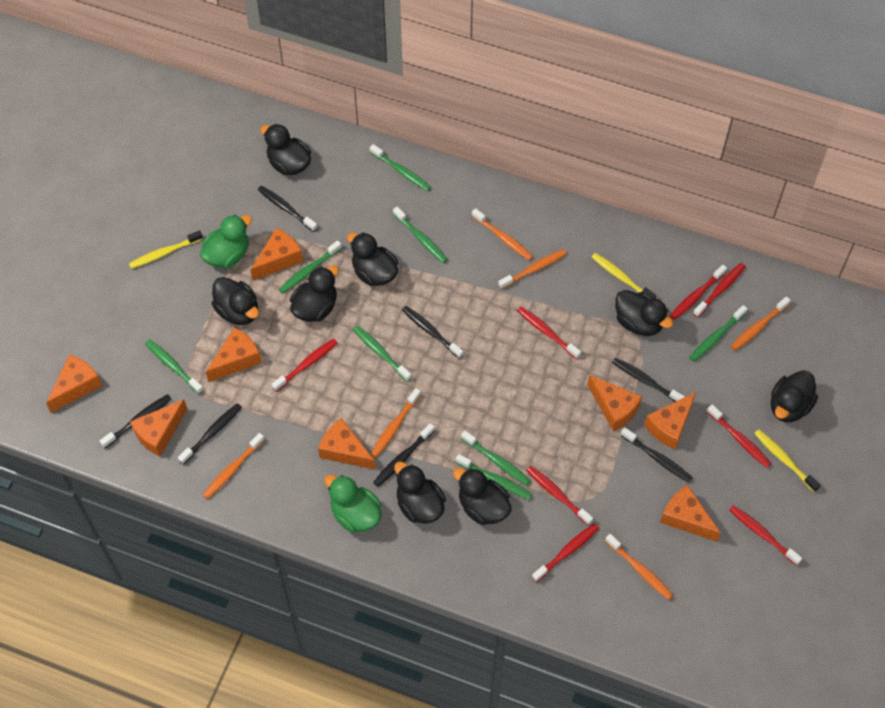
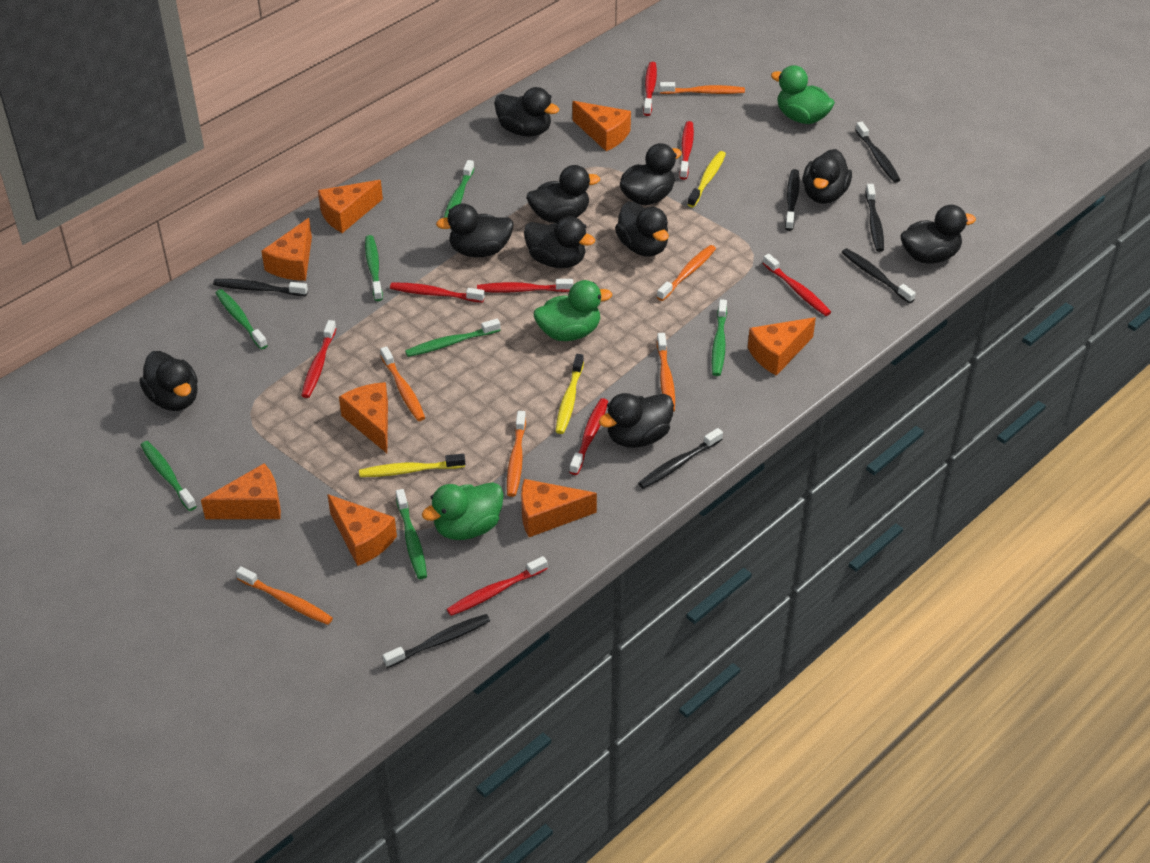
black duck: 8 -> 10
green duck: 2 -> 3
green toothbrush: 8 -> 7

